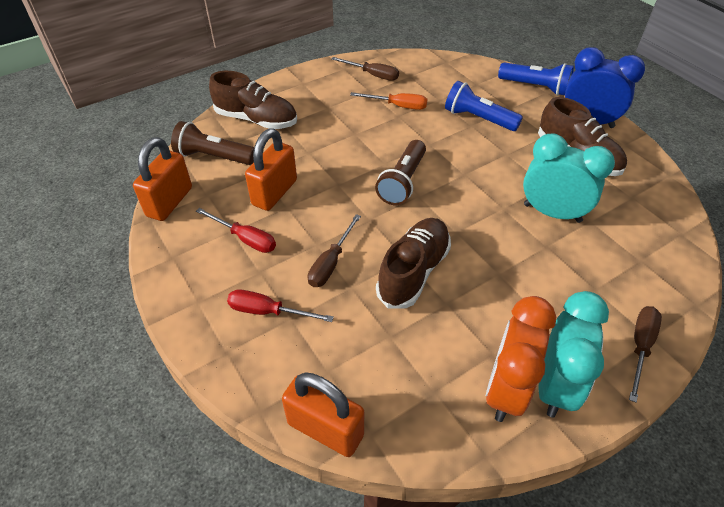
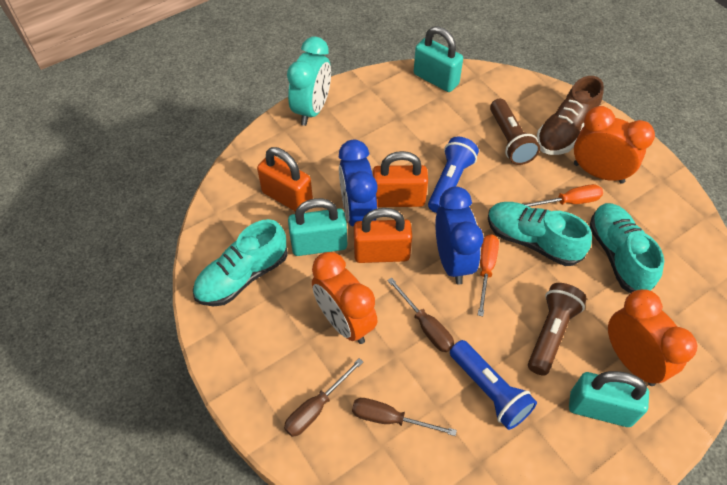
blue clock: 1 -> 2
brown shoe: 3 -> 1
orange clock: 1 -> 3
orange screwdriver: 1 -> 2
red screwdriver: 2 -> 0
turquoise clock: 2 -> 1
turquoise padlock: 0 -> 3
turquoise shoe: 0 -> 3

